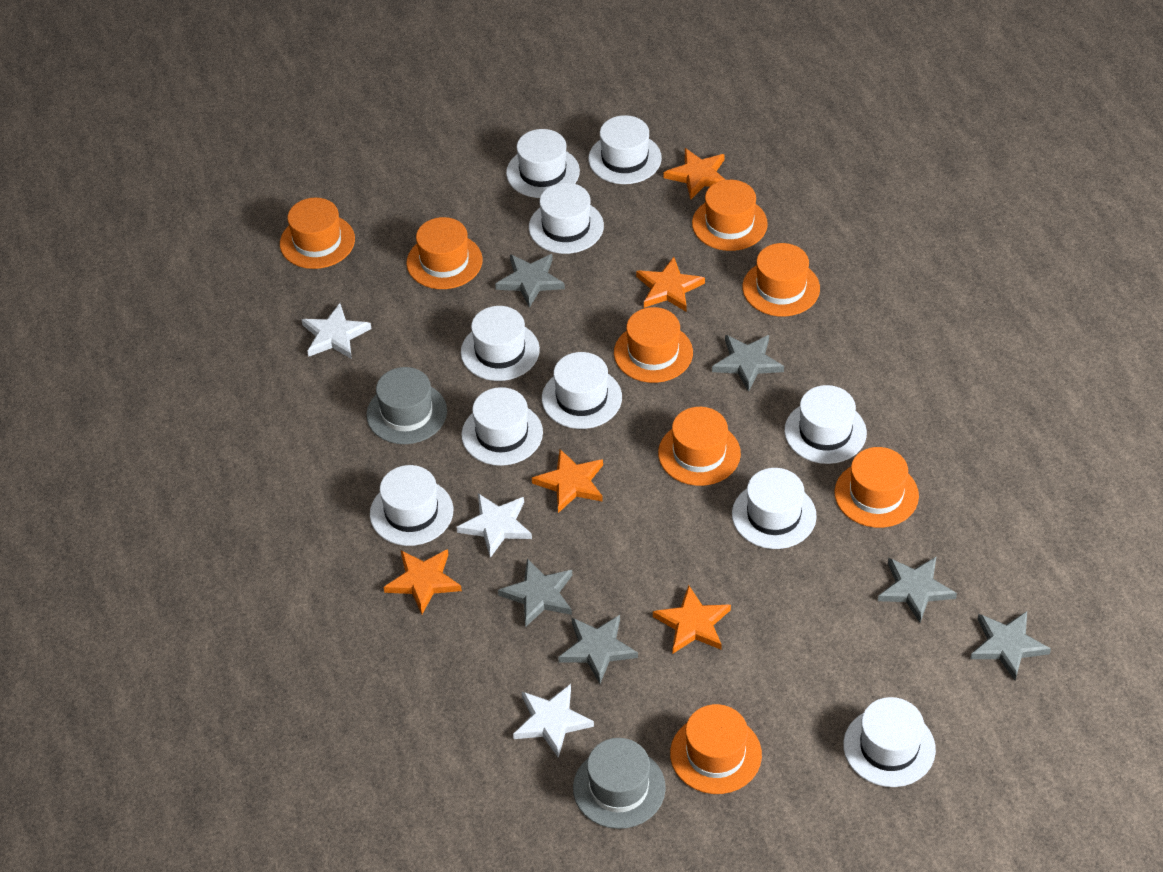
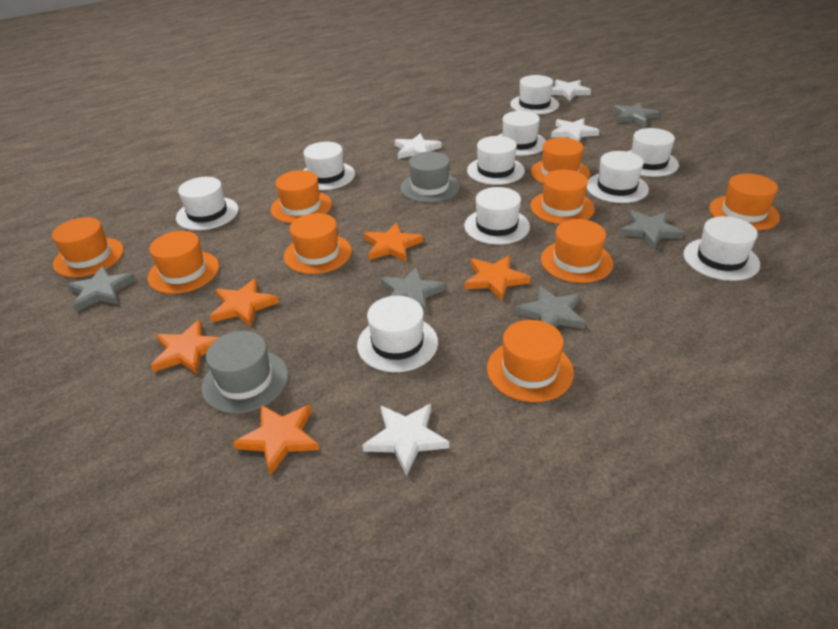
grey star: 6 -> 5
orange hat: 8 -> 9
white star: 3 -> 4

